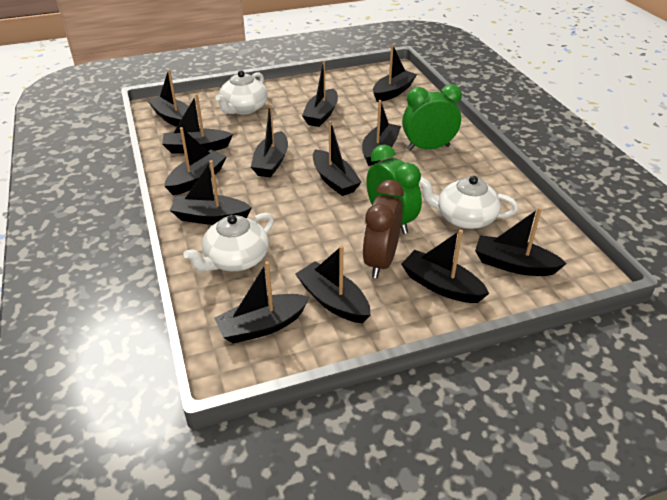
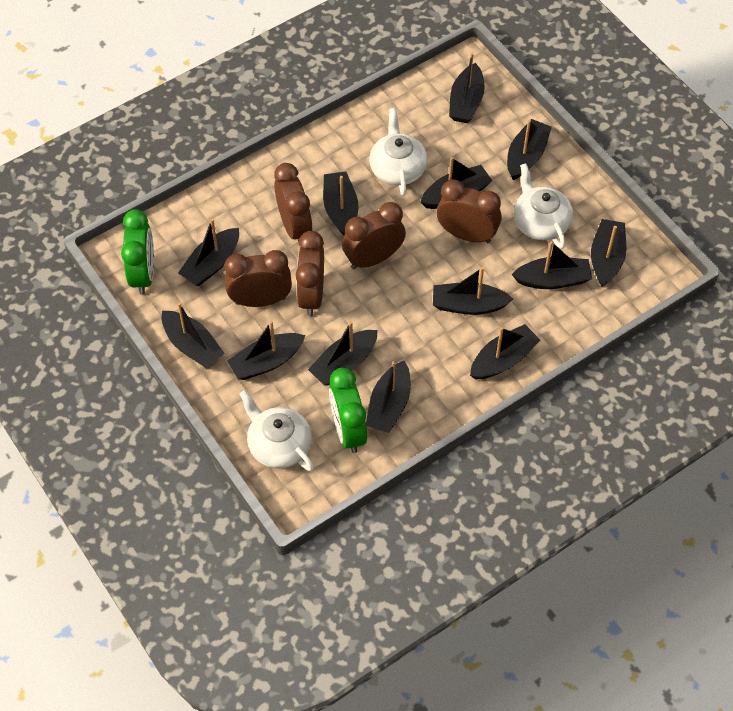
brown clock: 1 -> 5

